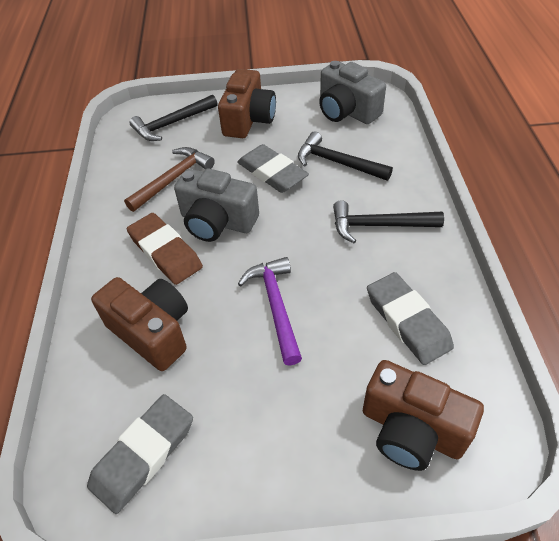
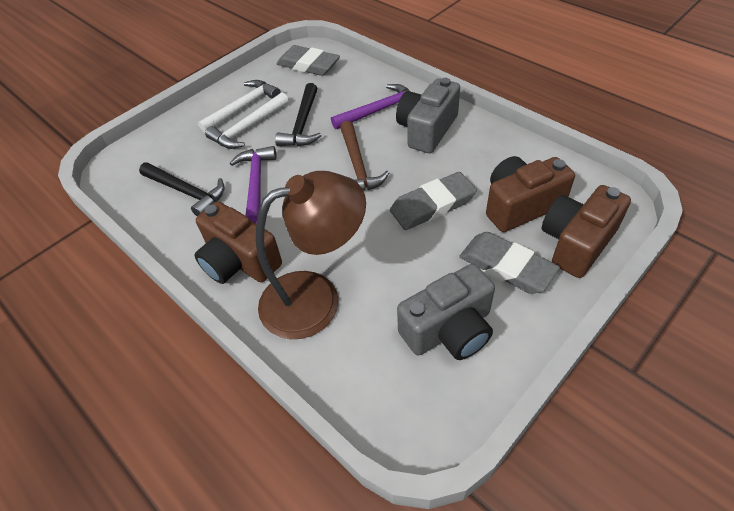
black hammer: 3 -> 2
brown eraser: 1 -> 0
brown lamp: 0 -> 1
purple hammer: 1 -> 2
white hammer: 0 -> 2

